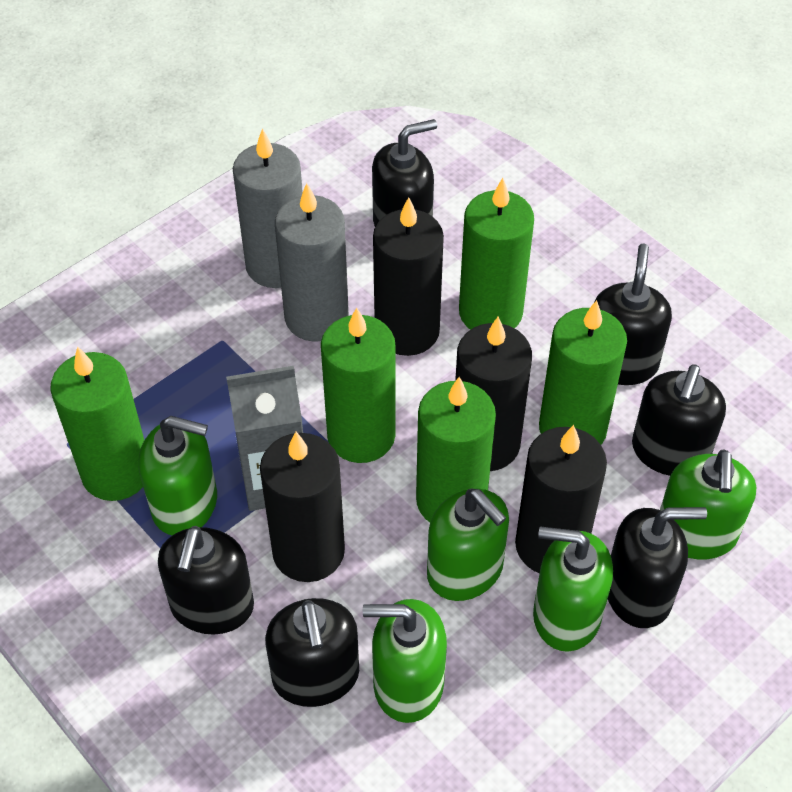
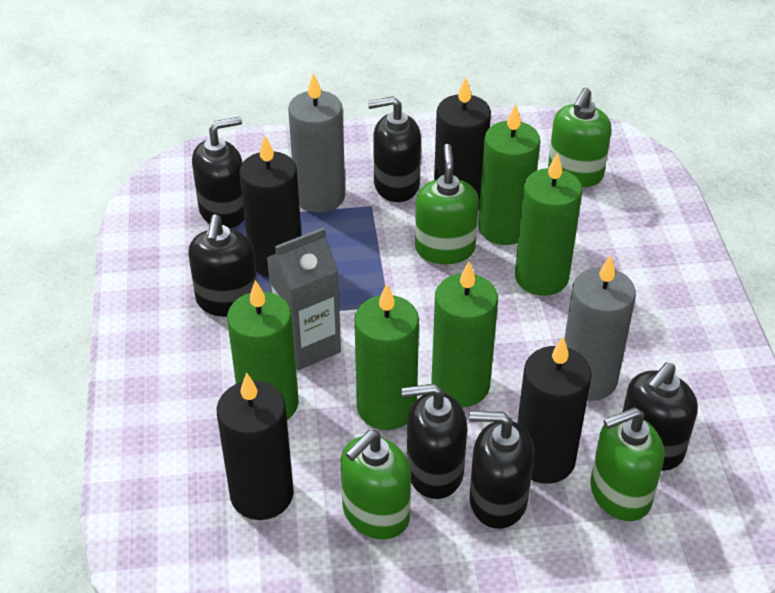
green soap dispenser: 5 -> 4

